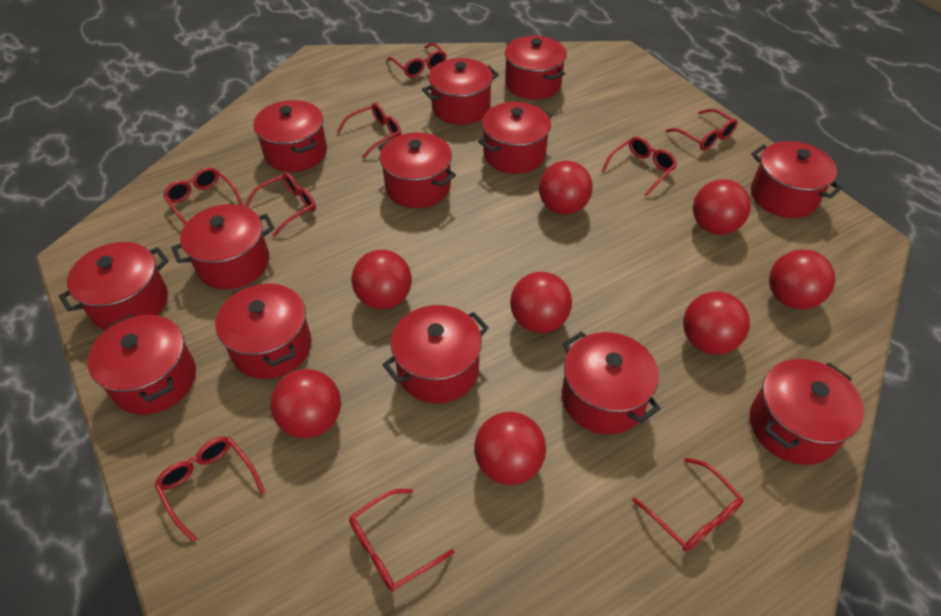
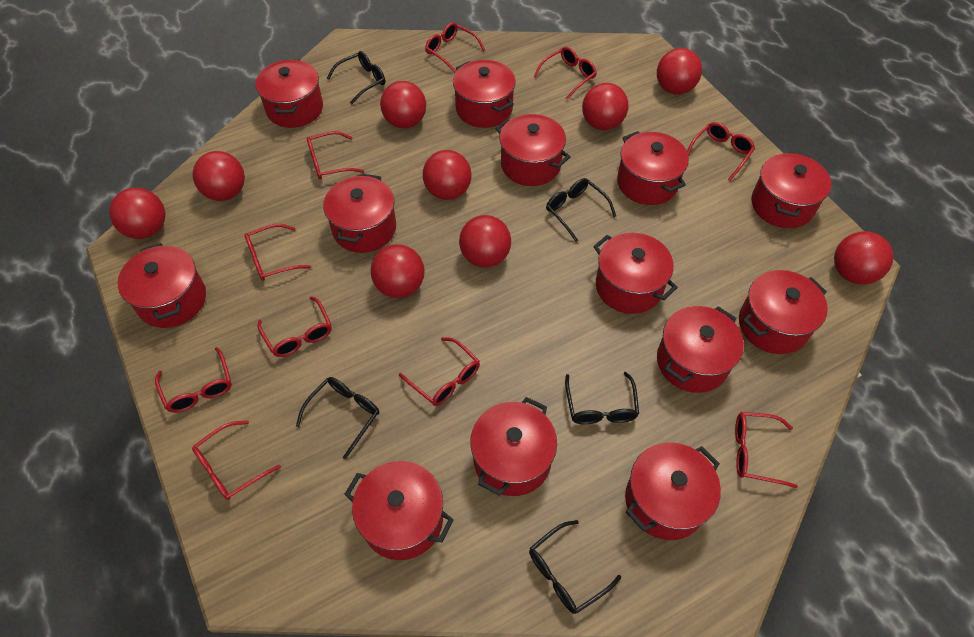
black glasses: 0 -> 5
red ball: 8 -> 9
red glasses: 9 -> 10

